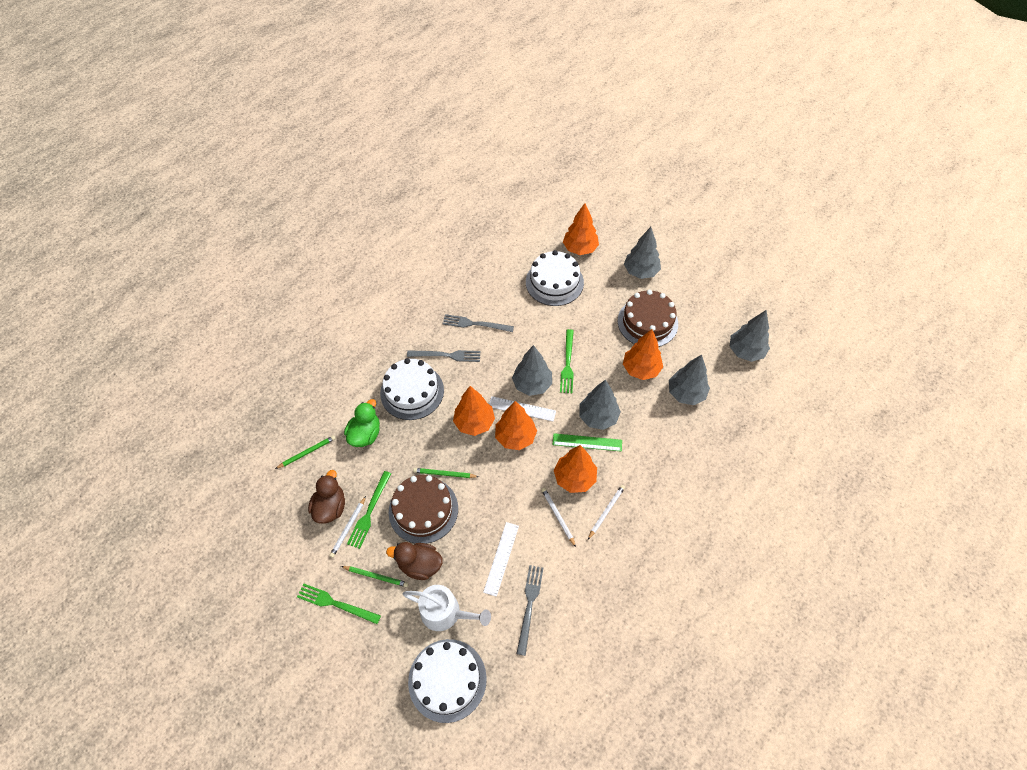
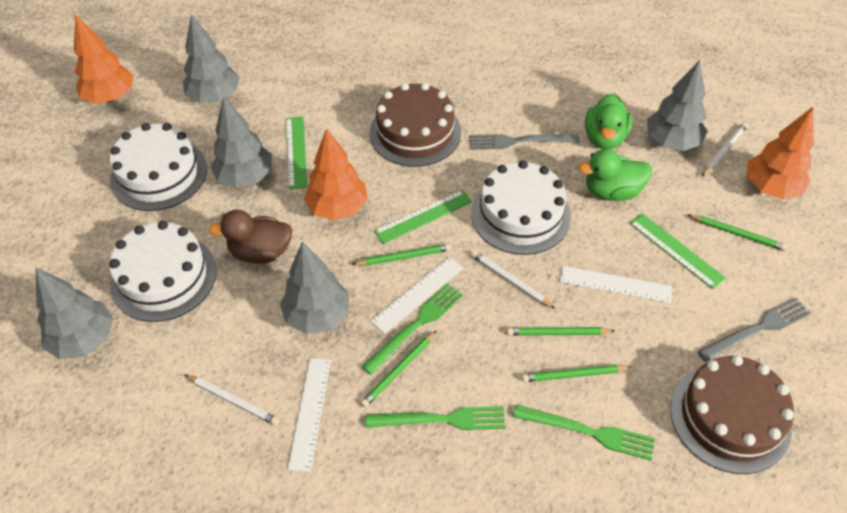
brown duck: 2 -> 1
green duck: 1 -> 2
green pencil: 3 -> 5
green ruler: 1 -> 3
grey fork: 3 -> 2
orange tree: 5 -> 3
white ruler: 2 -> 3
white watering can: 1 -> 0

